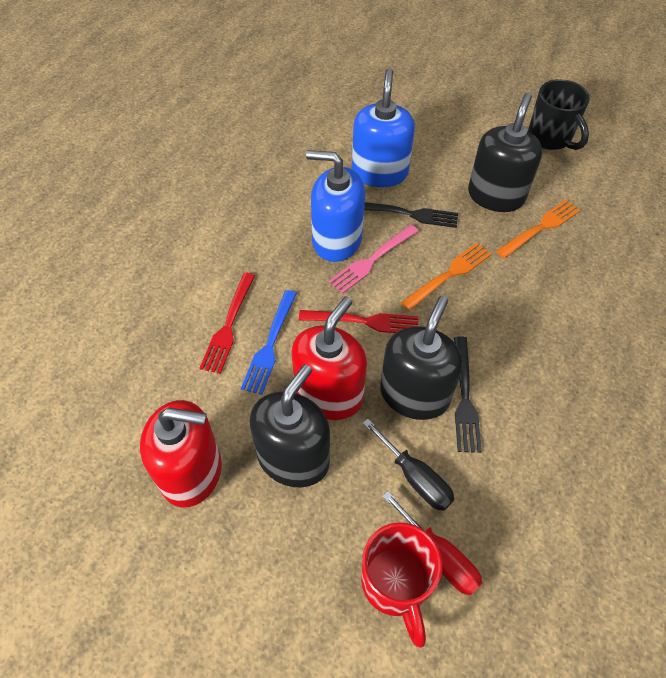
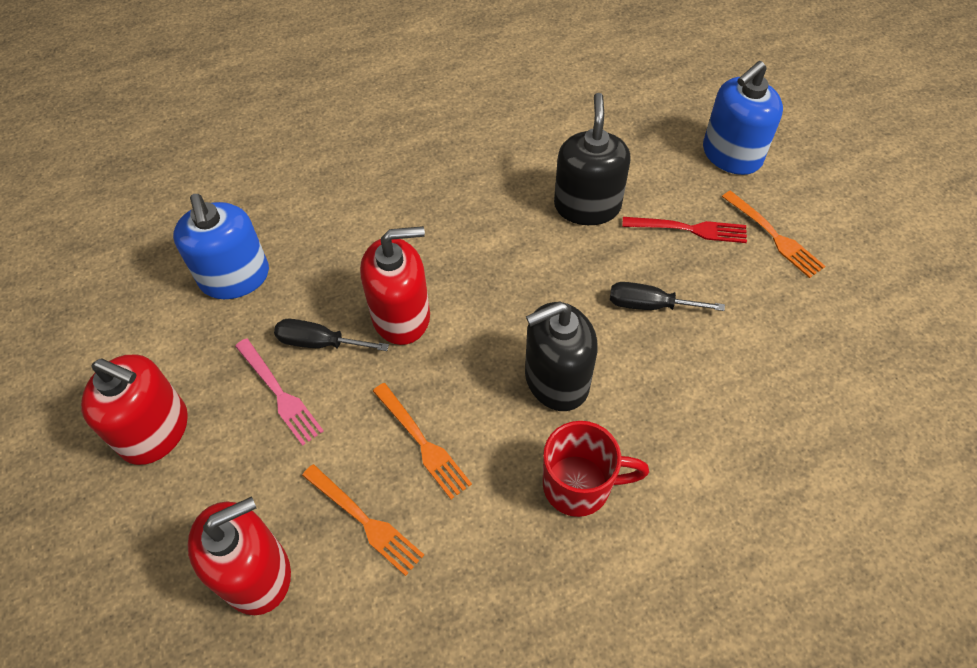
black fork: 2 -> 0
black mug: 1 -> 0
black screwdriver: 1 -> 2
black soap dispenser: 3 -> 2
blue fork: 1 -> 0
orange fork: 2 -> 3
red fork: 2 -> 1
red screwdriver: 1 -> 0
red soap dispenser: 2 -> 3

